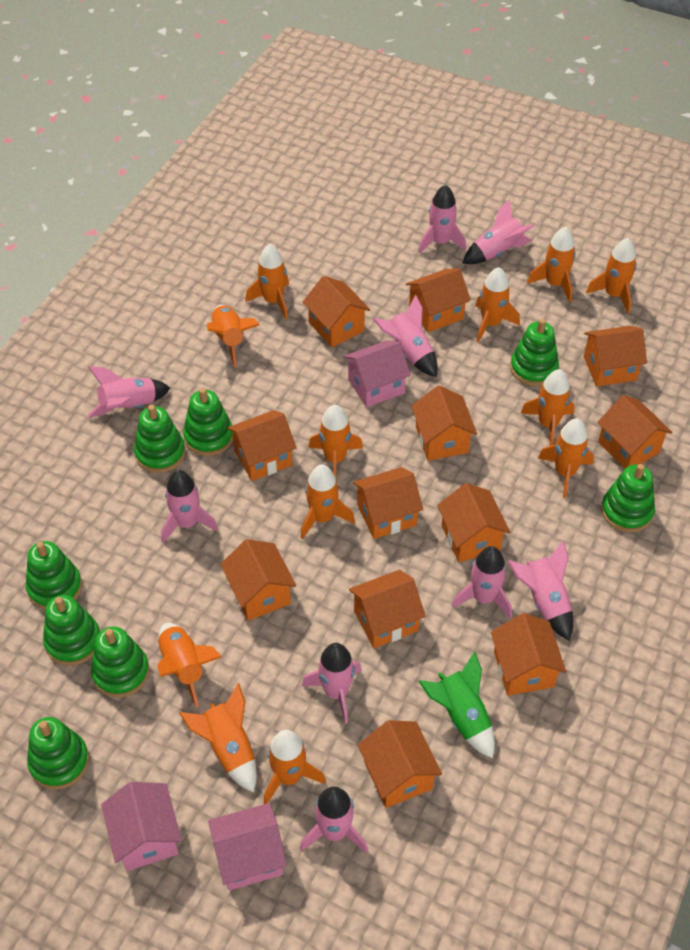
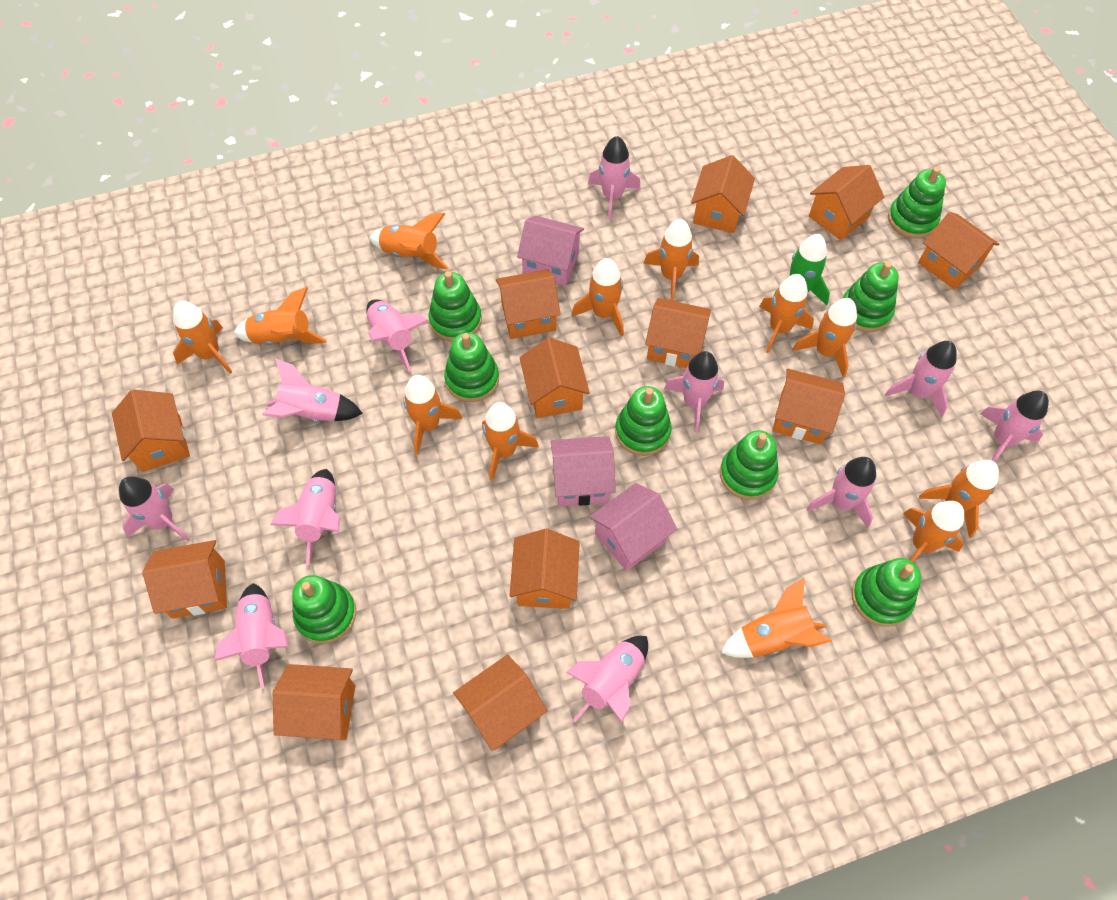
pink rocket: 9 -> 11

